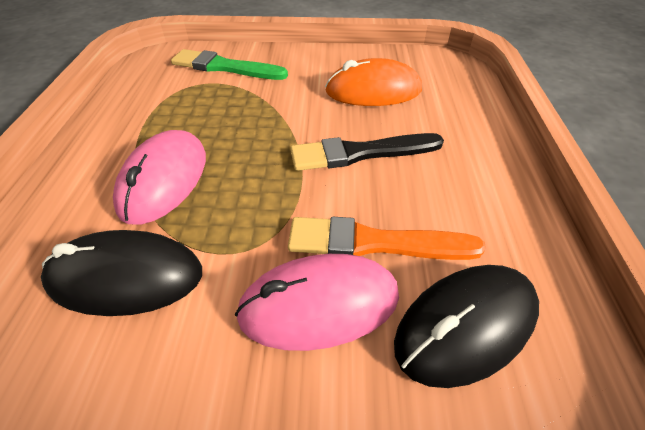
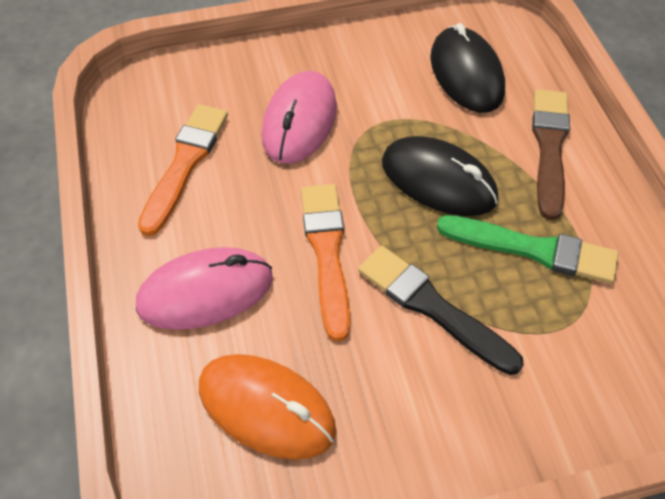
brown brush: 0 -> 1
orange brush: 1 -> 2

